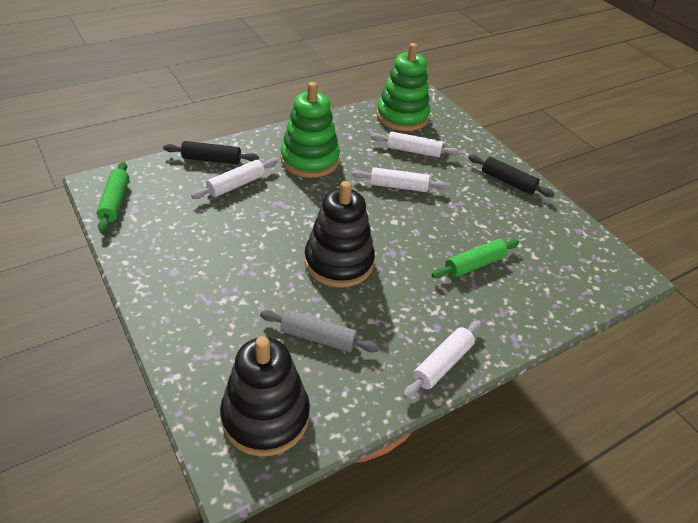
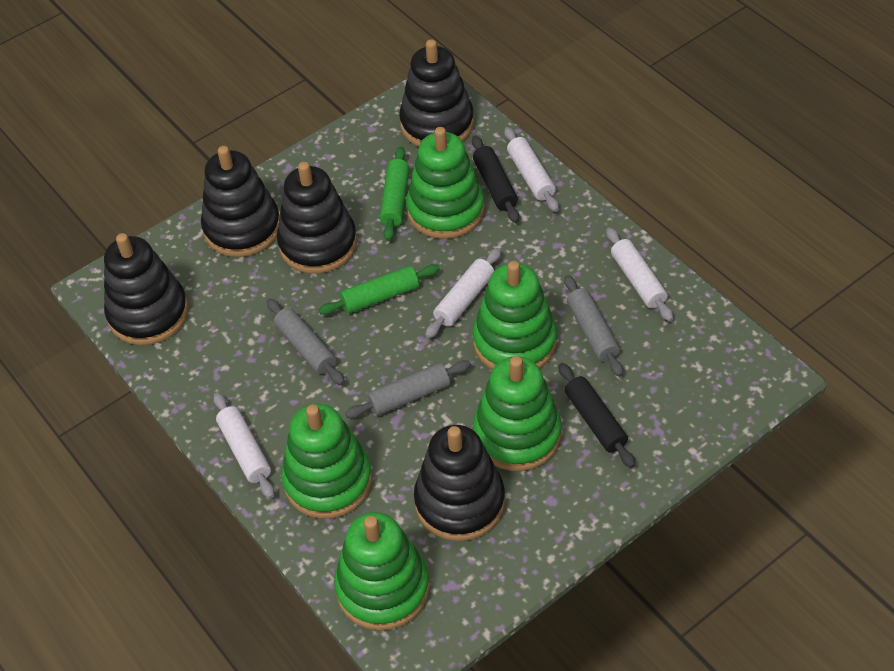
black stacking toy: 2 -> 5
green stacking toy: 2 -> 5
grey rolling pin: 1 -> 3

